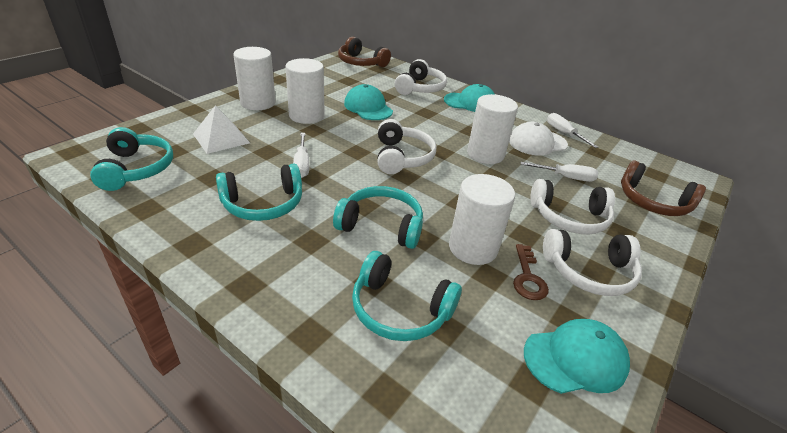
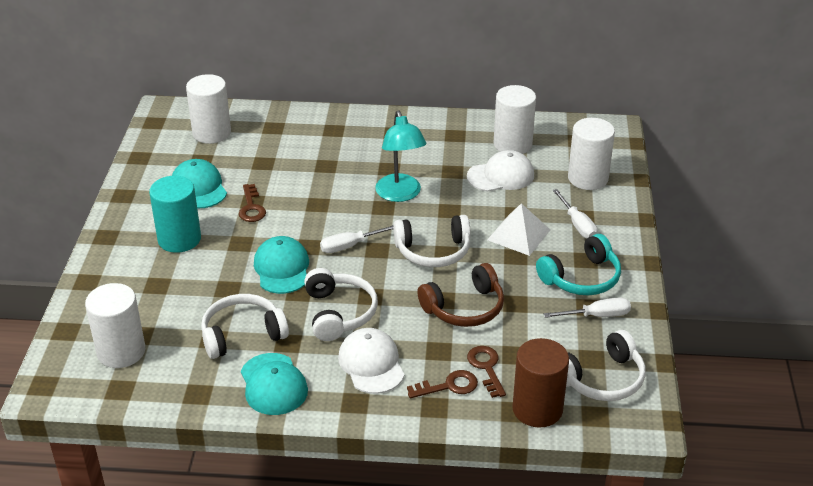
brown cylinder: 0 -> 1
brown headphones: 2 -> 1
brown key: 1 -> 3
turquoise cylinder: 0 -> 1
turquoise headphones: 4 -> 1
turquoise lamp: 0 -> 1
white cap: 1 -> 2

